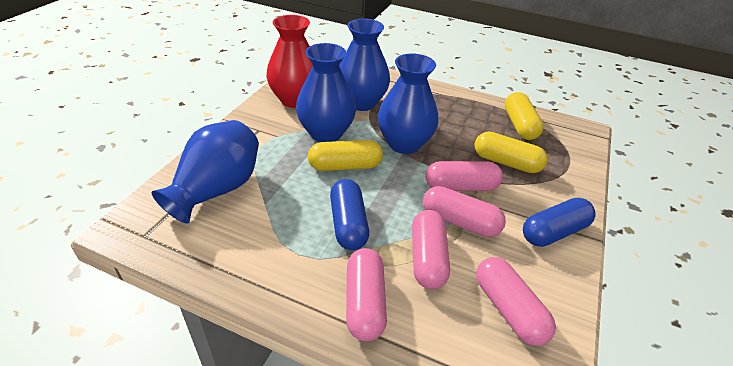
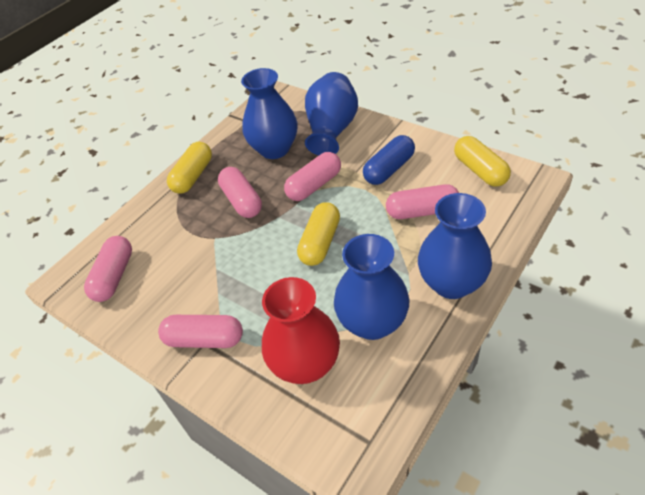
blue capsule: 2 -> 1

